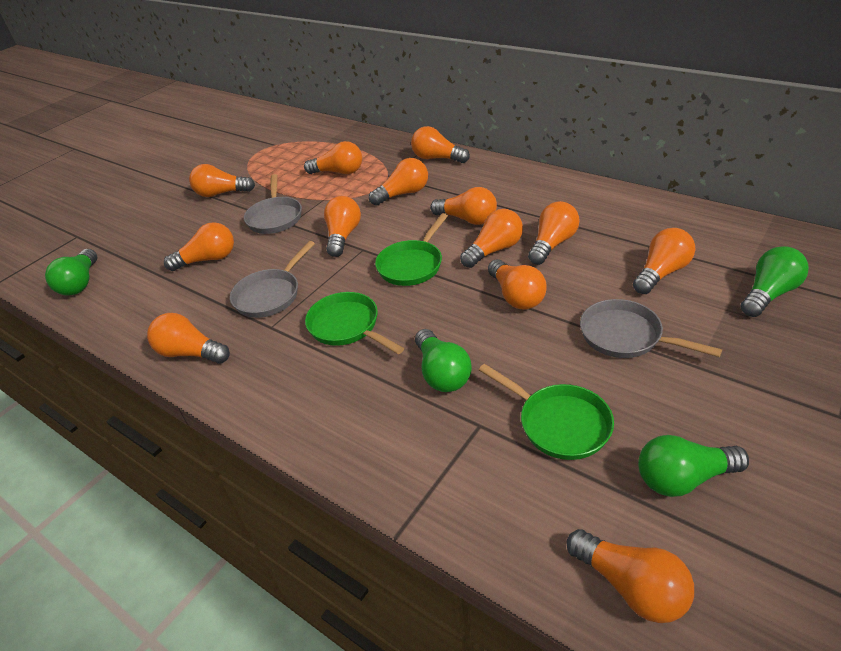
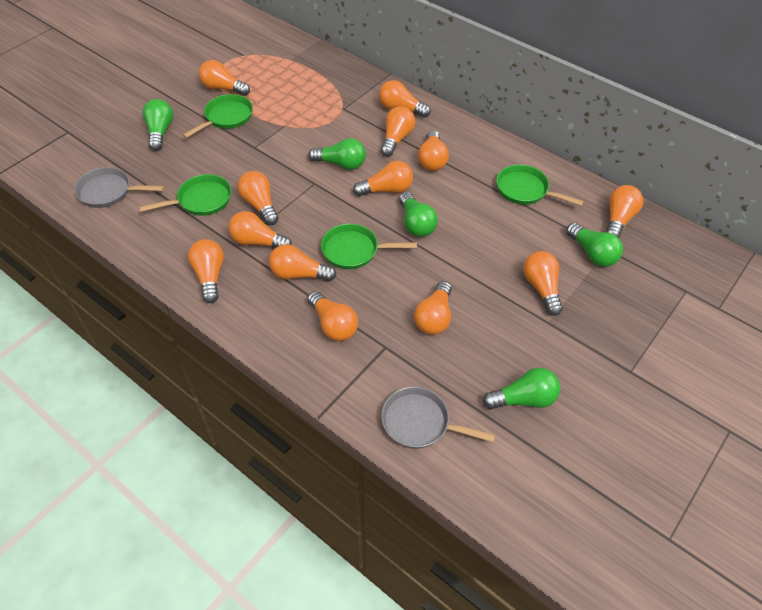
green light bulb: 4 -> 5
green pan: 3 -> 4
grey pan: 3 -> 2

